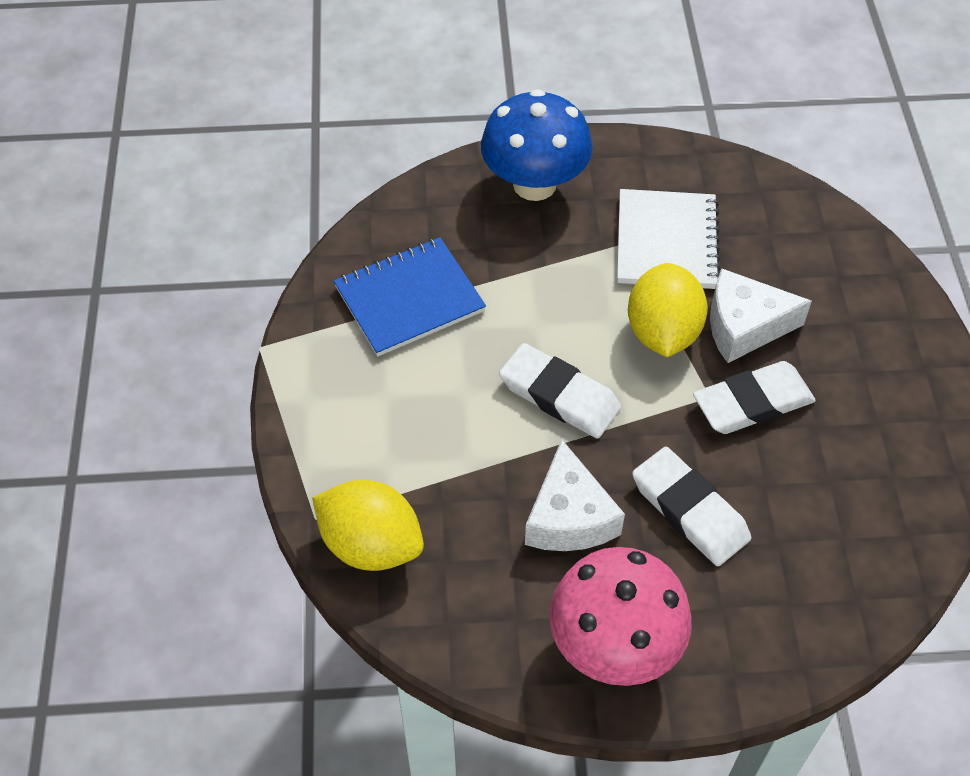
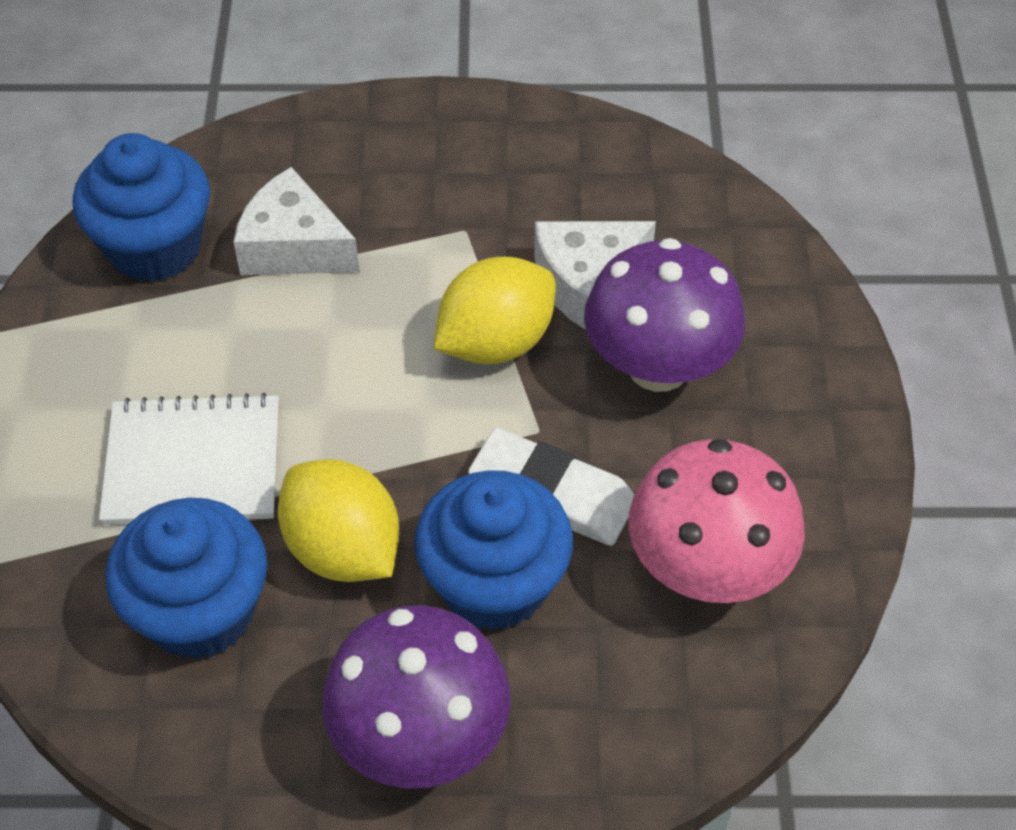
blue cupcake: 0 -> 3
blue mushroom: 1 -> 0
blue notebook: 1 -> 0
purple mushroom: 0 -> 2
white eraser: 3 -> 1

